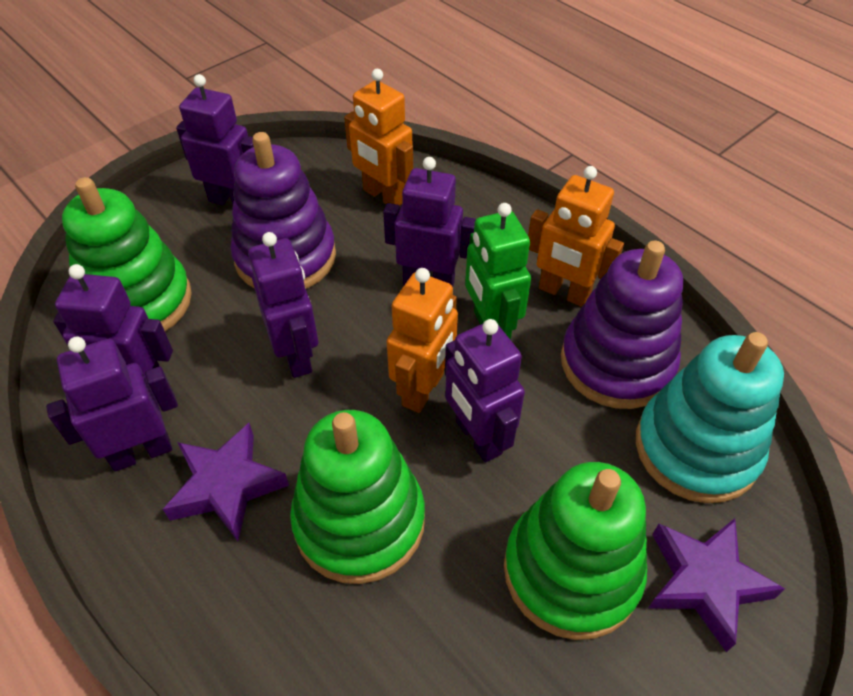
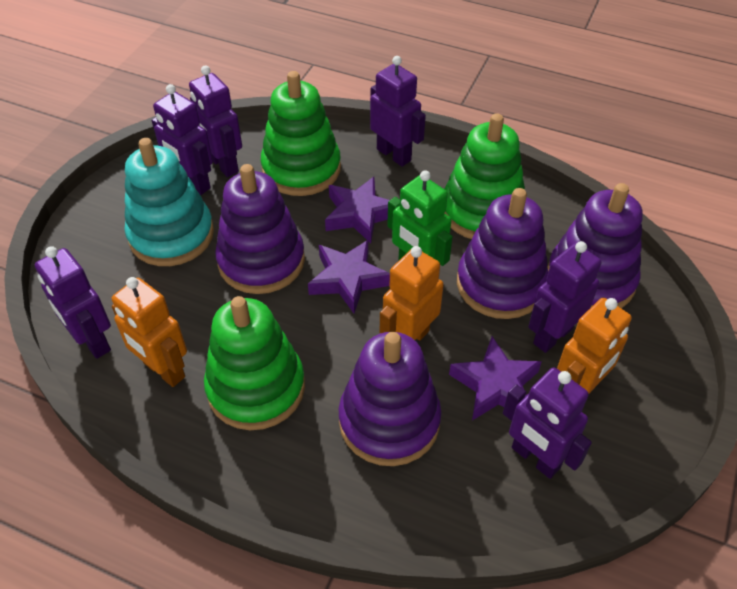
purple stacking toy: 2 -> 4
purple star: 2 -> 3

